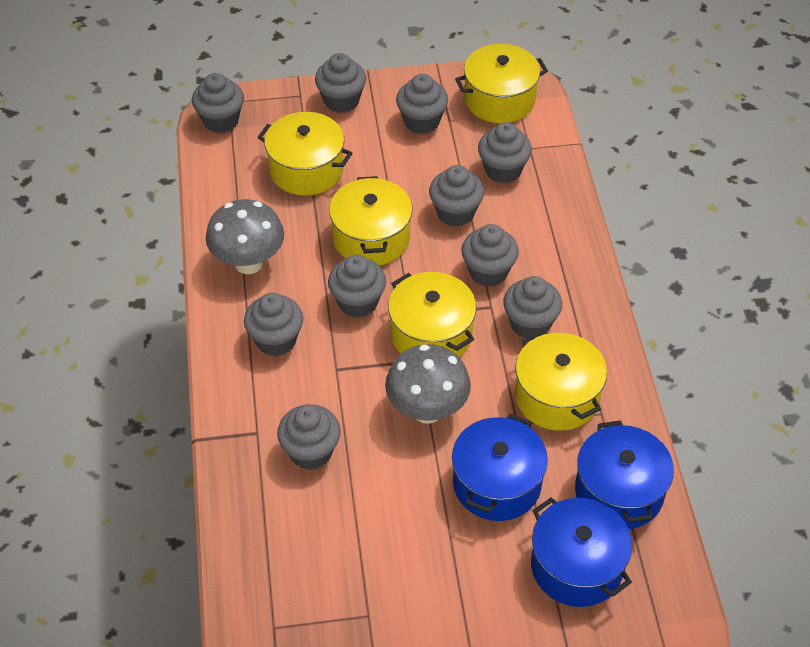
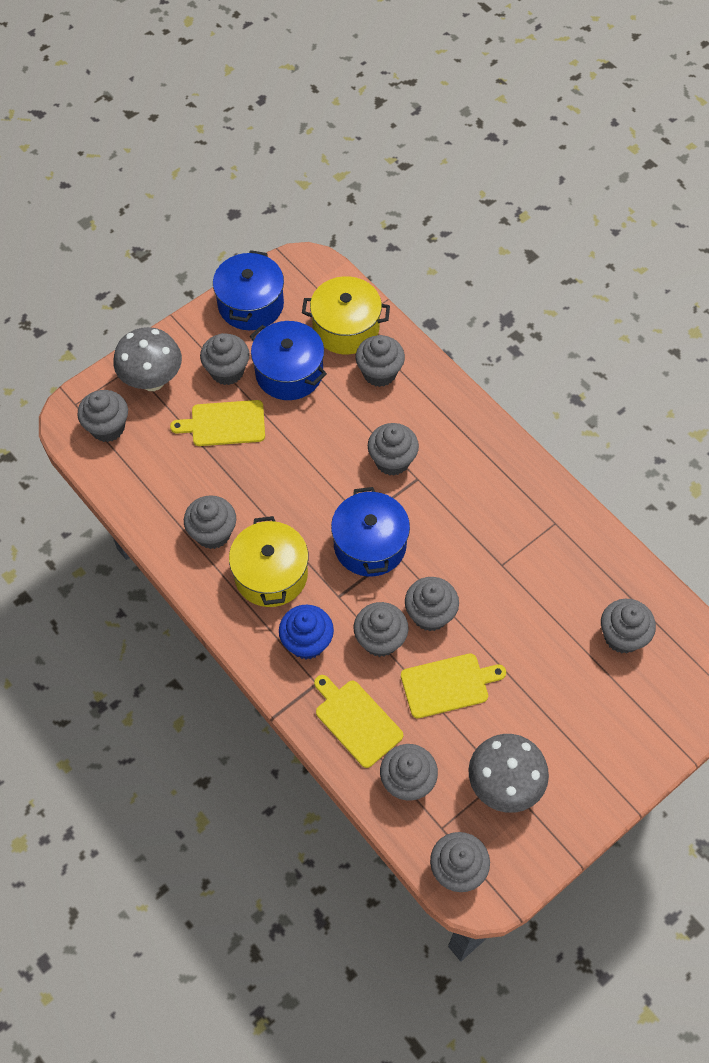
blue cupcake: 0 -> 1
yellow cutting board: 0 -> 3
yellow pot: 5 -> 2

